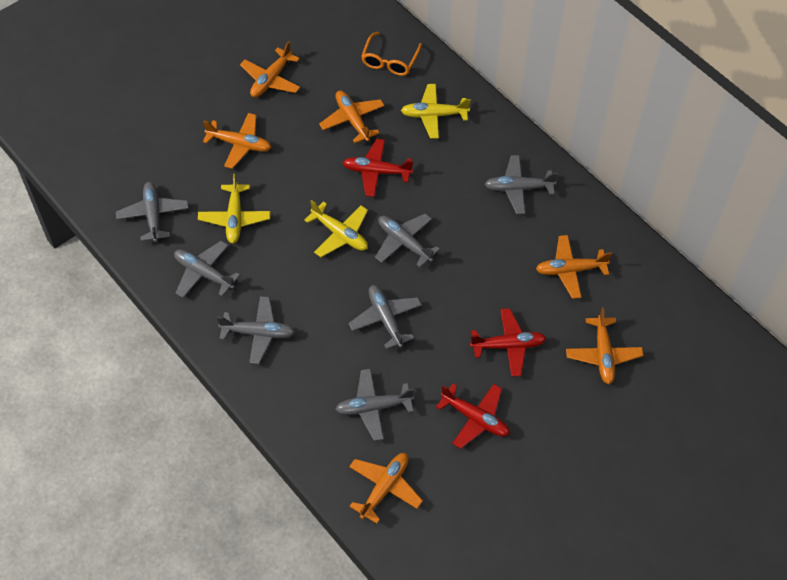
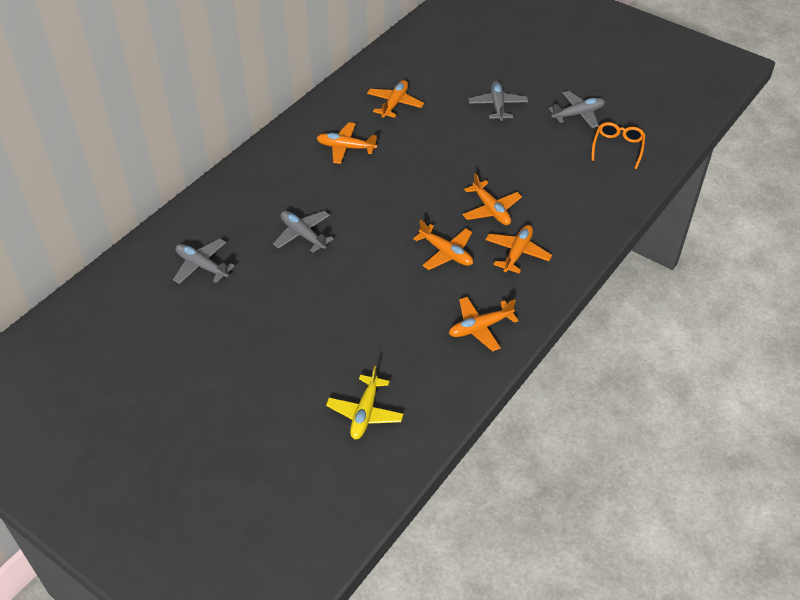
grey plane: 7 -> 4
red plane: 3 -> 0
yellow plane: 3 -> 1

